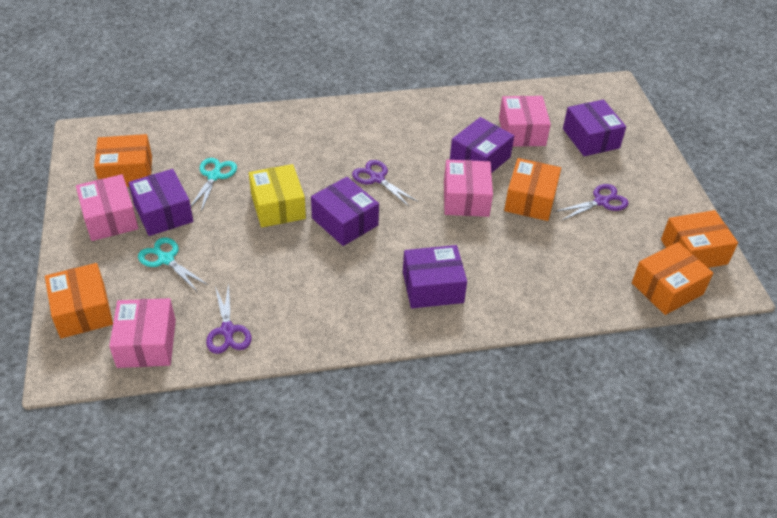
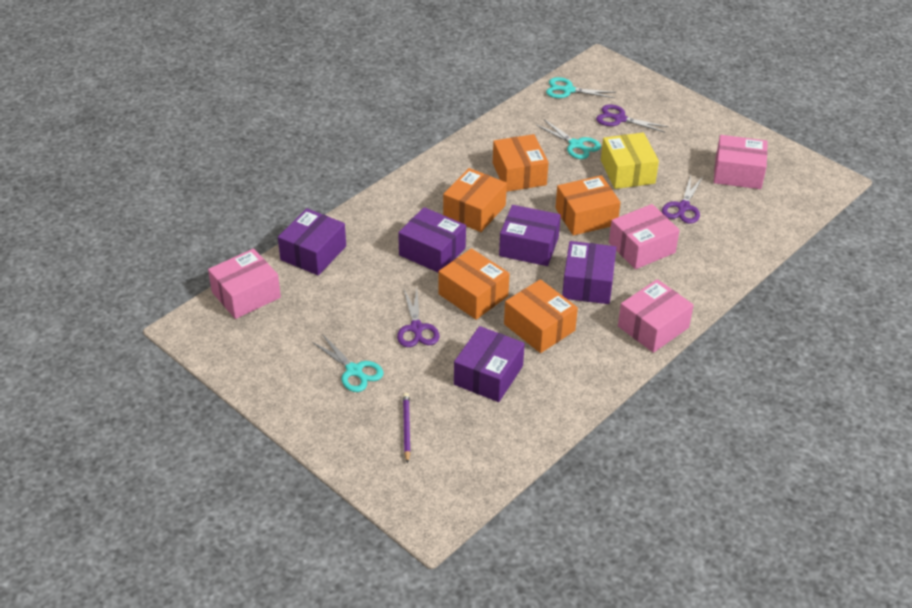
purple pencil: 0 -> 1
turquoise scissors: 2 -> 3

